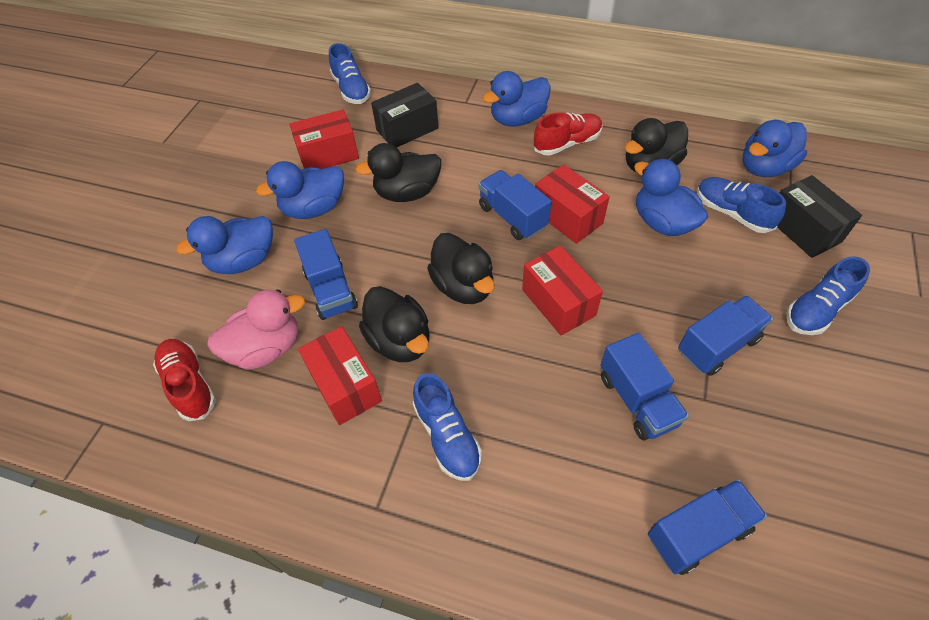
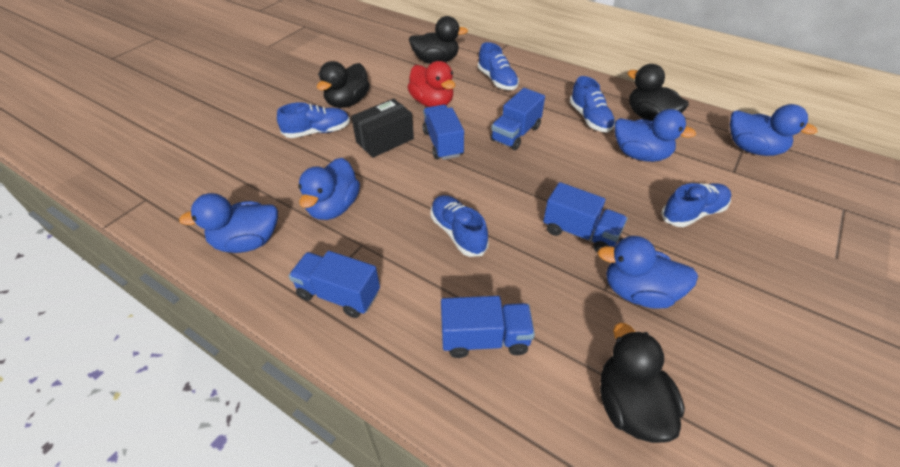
black box: 2 -> 1
blue shoe: 4 -> 5
pink duck: 1 -> 0
red box: 4 -> 0
red duck: 0 -> 1
red shoe: 2 -> 0

